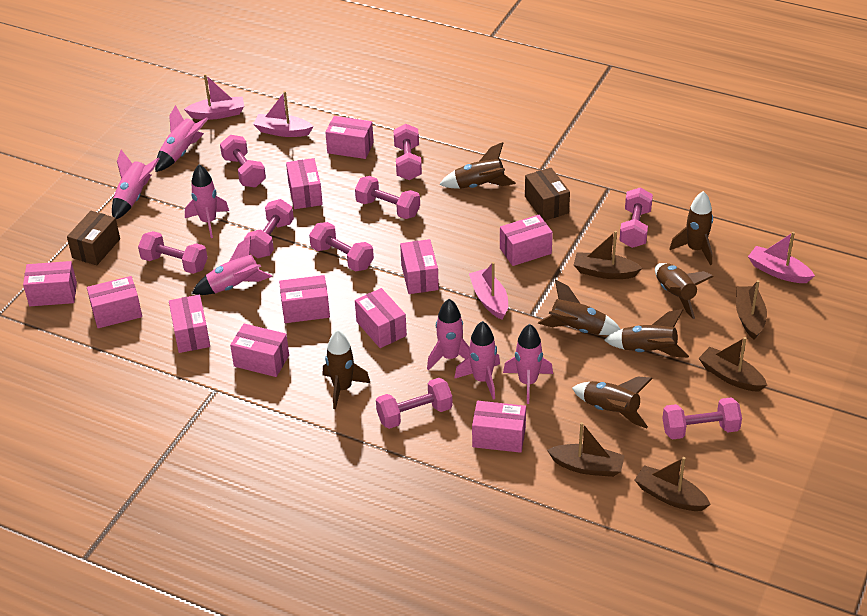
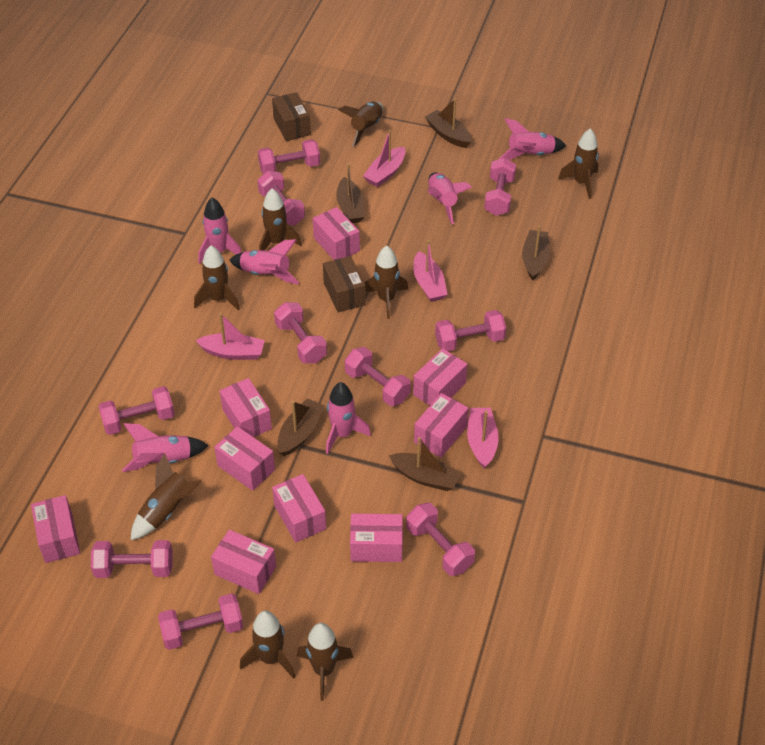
brown rocket: 7 -> 8
pink box: 11 -> 9
pink dumbbell: 9 -> 10
pink rocket: 7 -> 6

